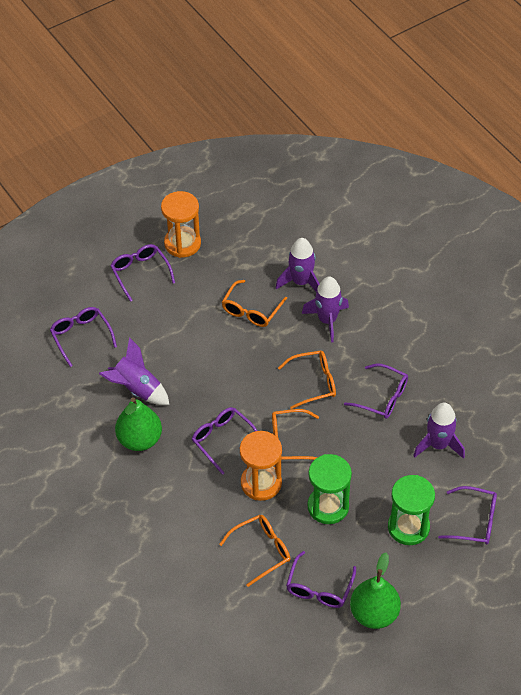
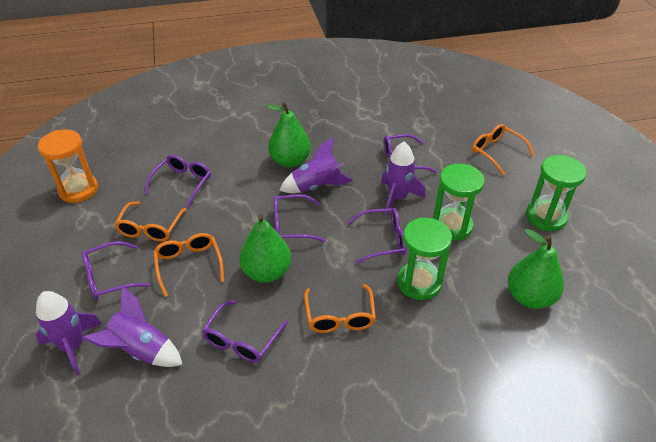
green hourglass: 2 -> 3
green pear: 2 -> 3
orange hourglass: 2 -> 1

